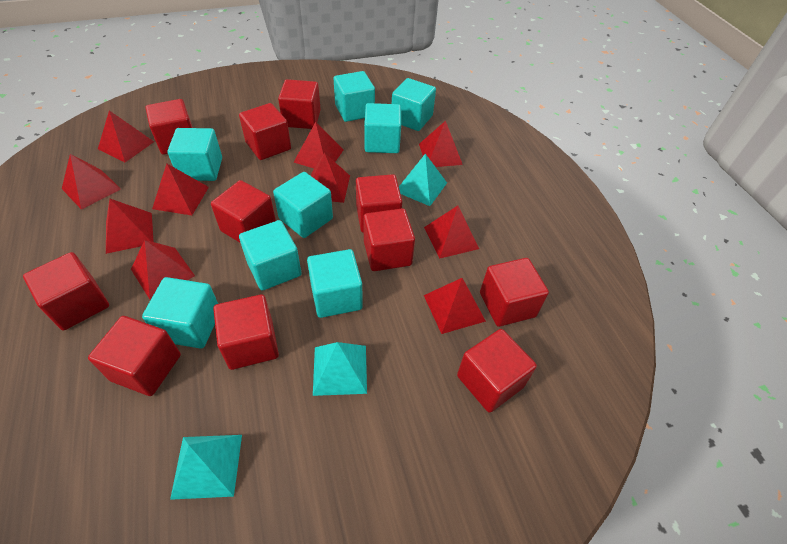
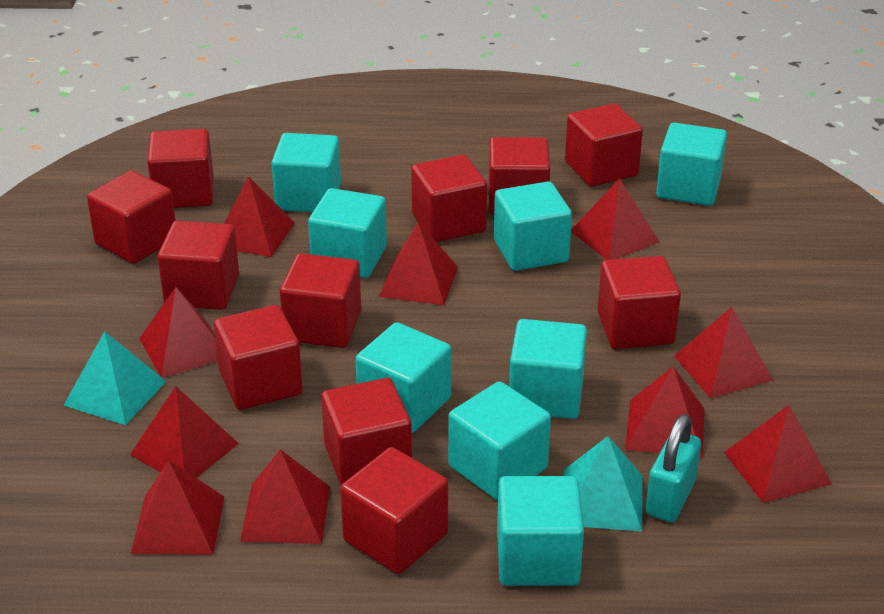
turquoise padlock: 0 -> 1
turquoise pyramid: 3 -> 2

